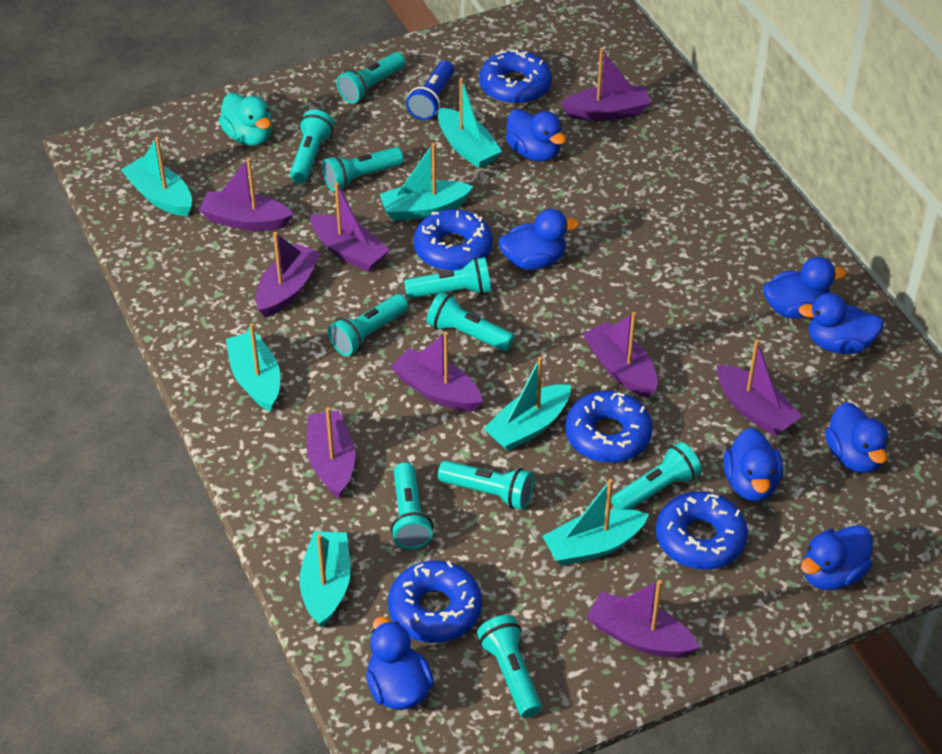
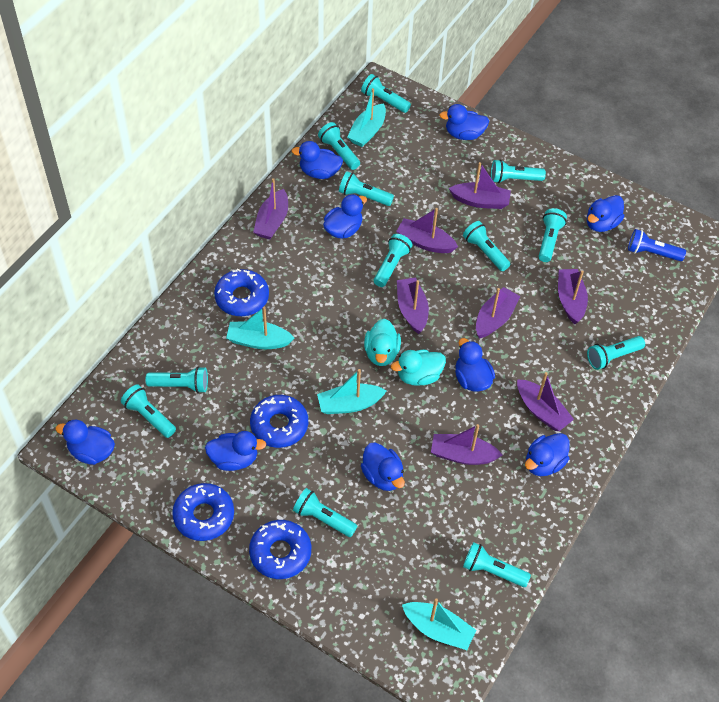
blue donut: 5 -> 4
blue duck: 8 -> 9
purple boat: 9 -> 8
turquoise boat: 7 -> 4
turquoise duck: 1 -> 2
turquoise flashlight: 10 -> 12

